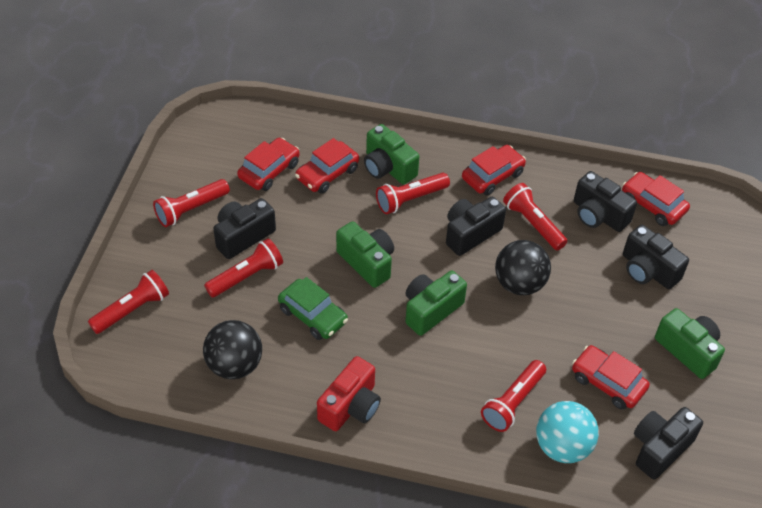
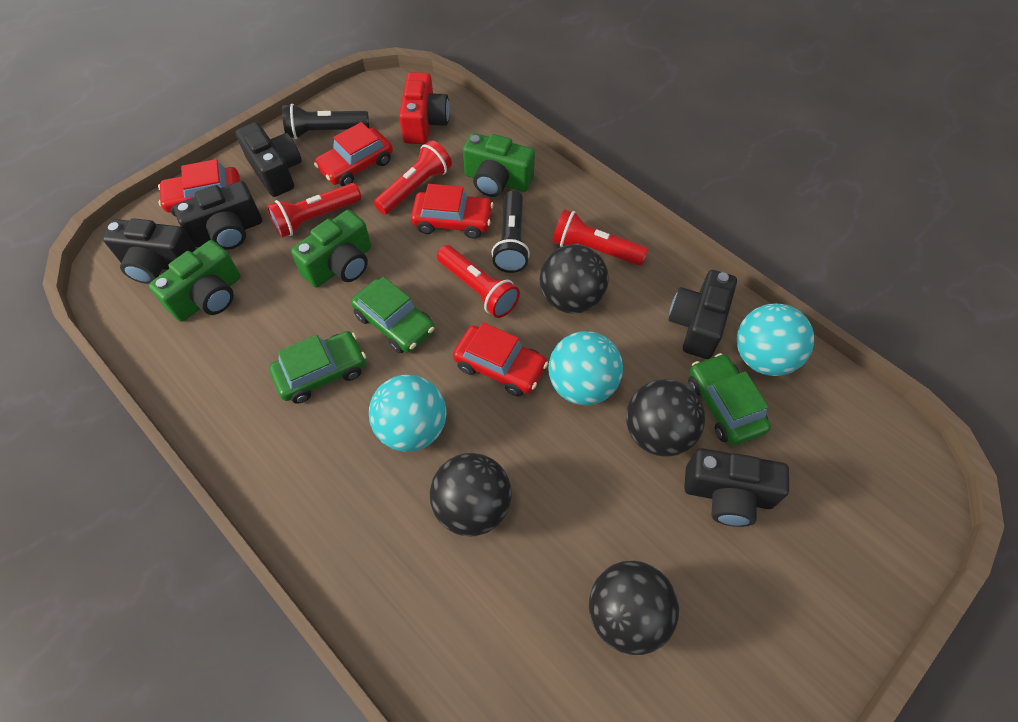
black ball: 2 -> 4
black flashlight: 0 -> 2
green camera: 4 -> 3
green car: 1 -> 3
red car: 5 -> 4
red flashlight: 6 -> 4
turquoise ball: 1 -> 3

